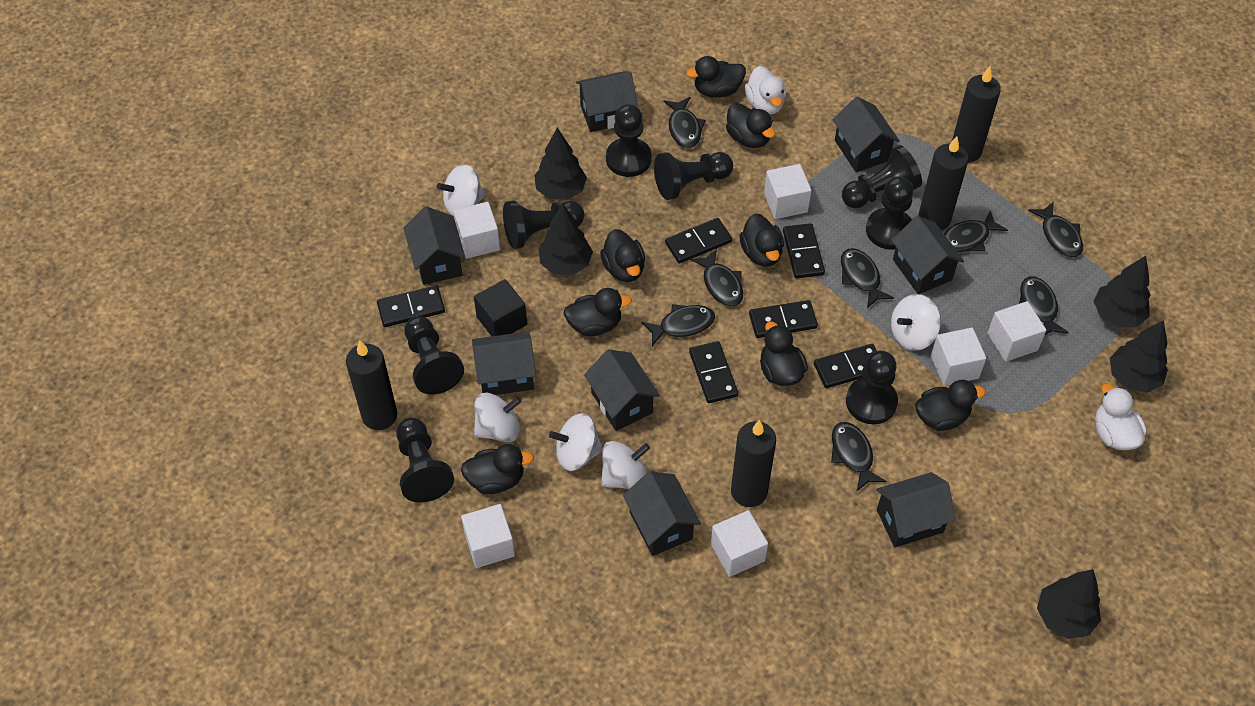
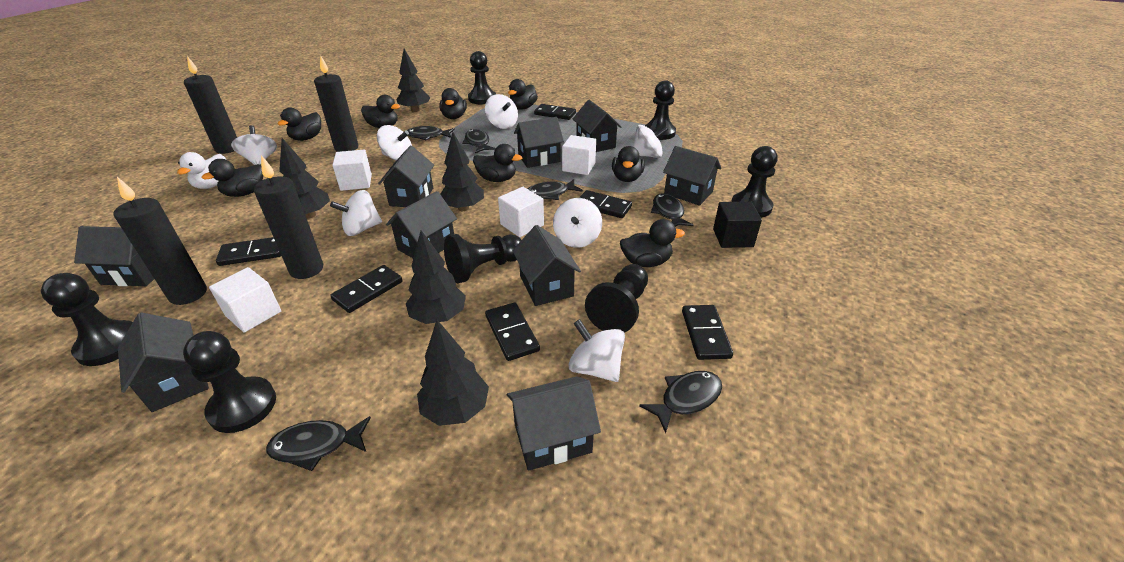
black fish: 8 -> 6
black house: 8 -> 9
black pawn: 8 -> 7
white cube: 6 -> 4
white duck: 2 -> 1
white spinning top: 5 -> 7

